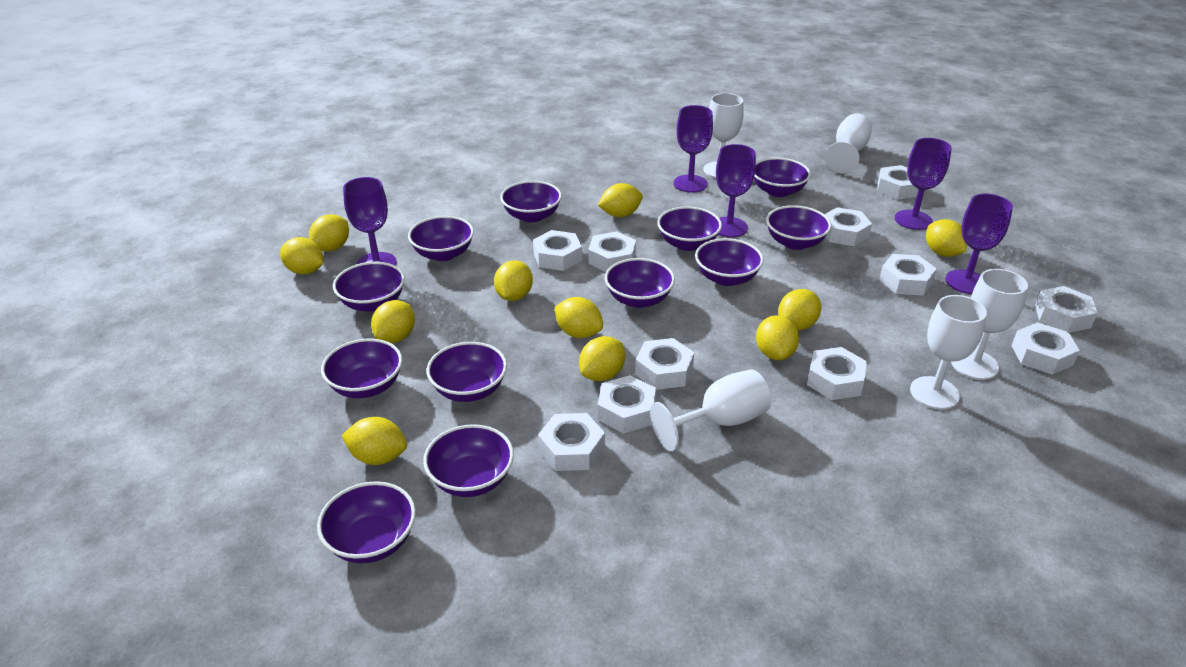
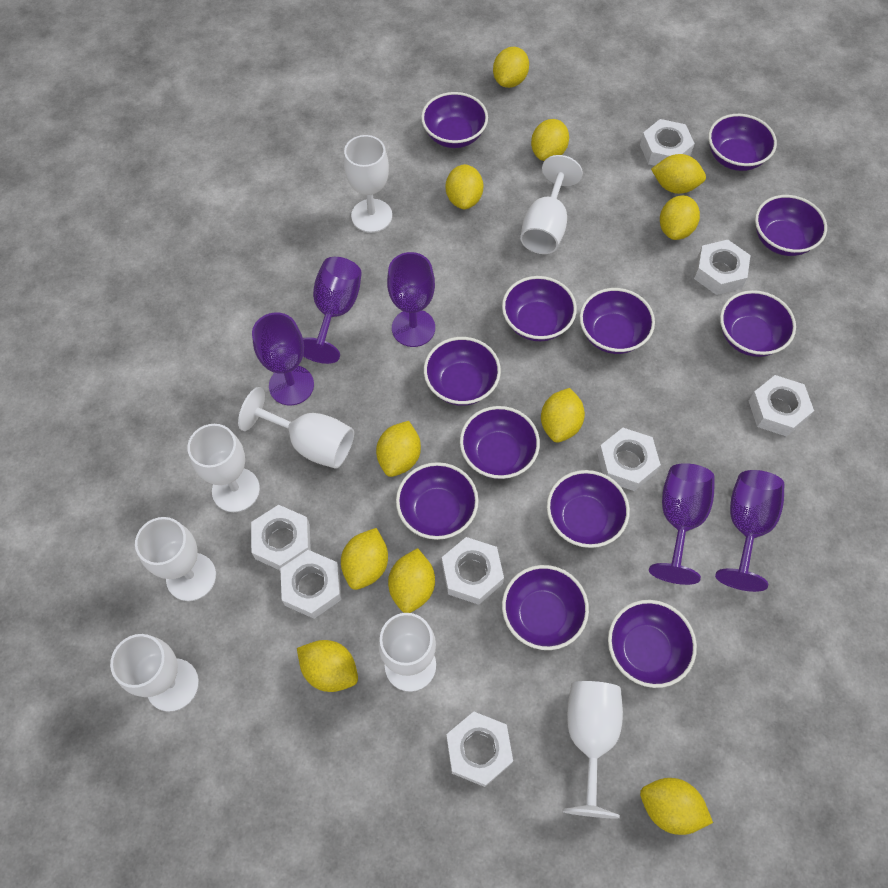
white goblet: 5 -> 8
white nut: 11 -> 8

